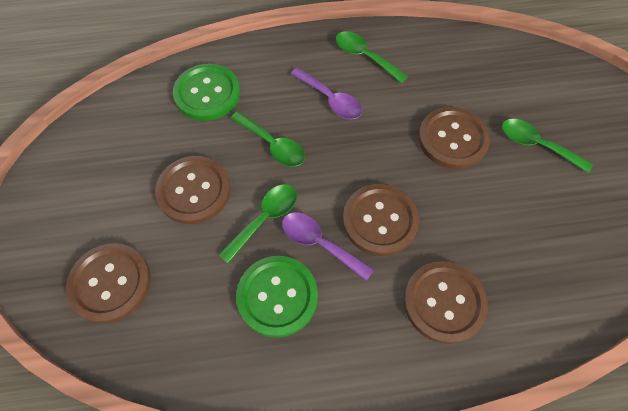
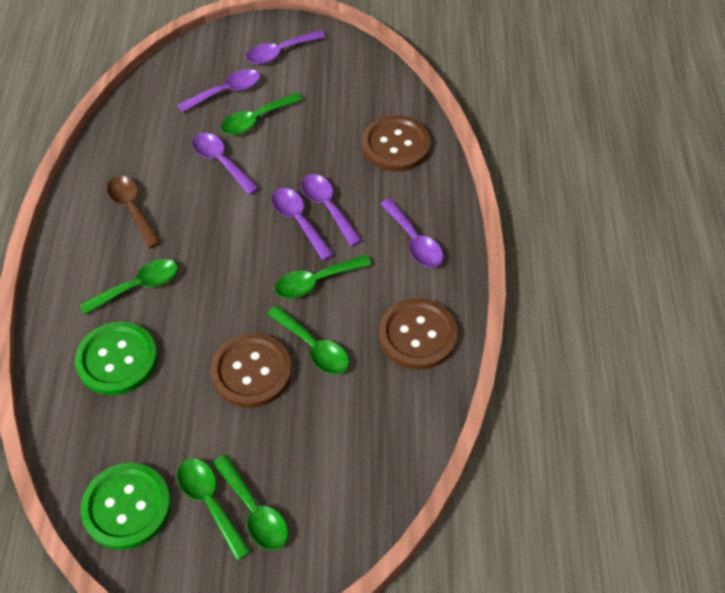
brown button: 5 -> 3
brown spoon: 0 -> 1
green spoon: 4 -> 6
purple spoon: 2 -> 6

